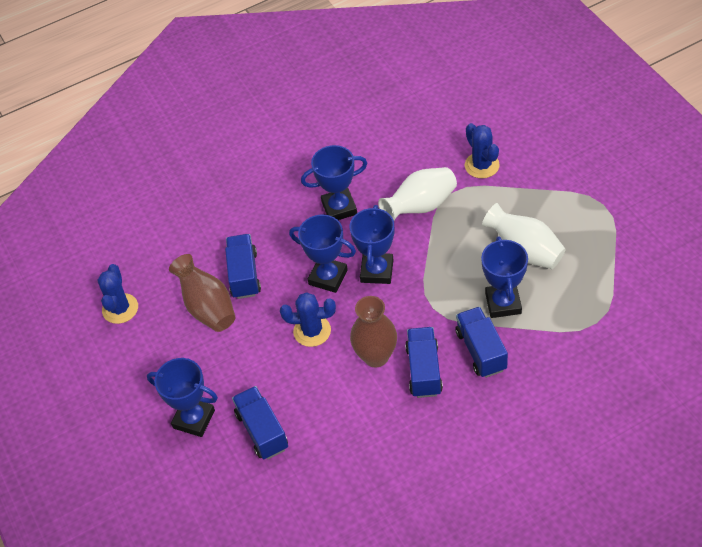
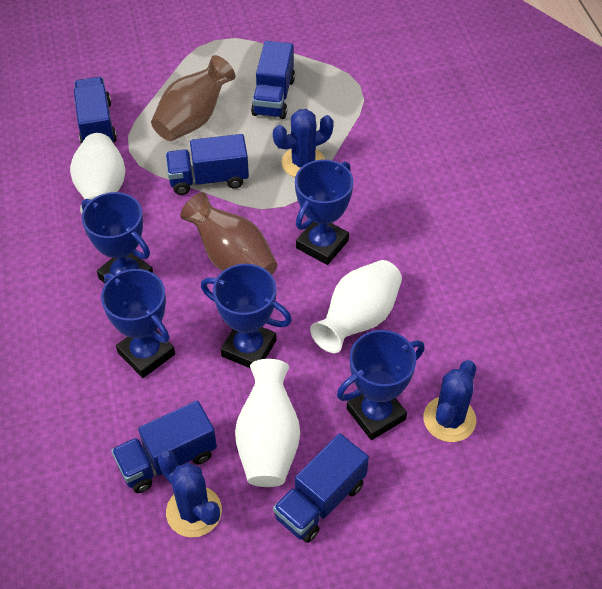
blue truck: 4 -> 5
white vase: 2 -> 3

